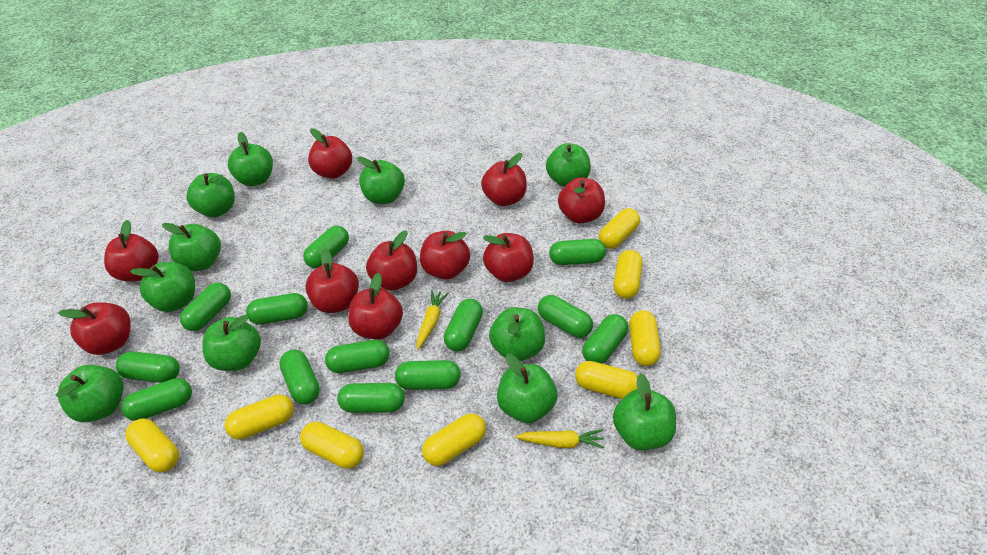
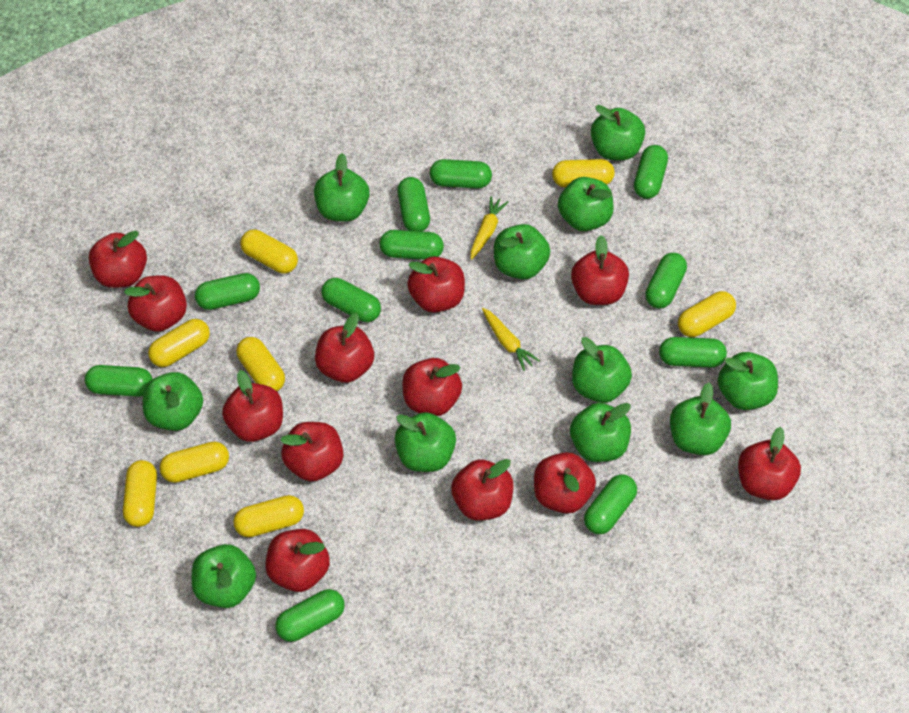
green capsule: 13 -> 11
red apple: 10 -> 12

